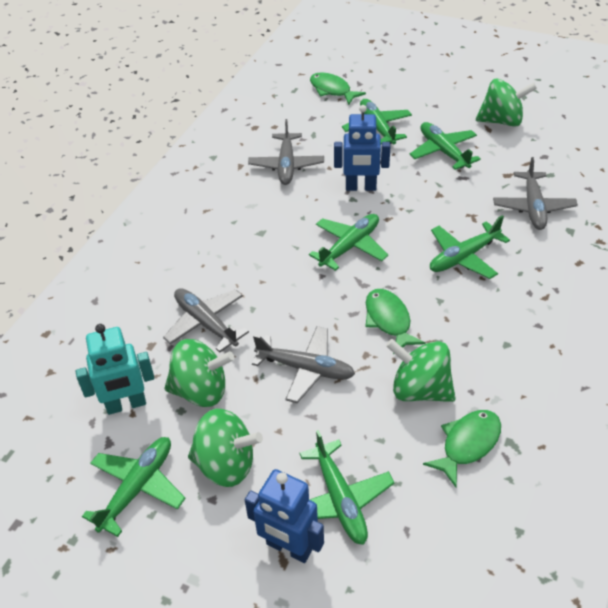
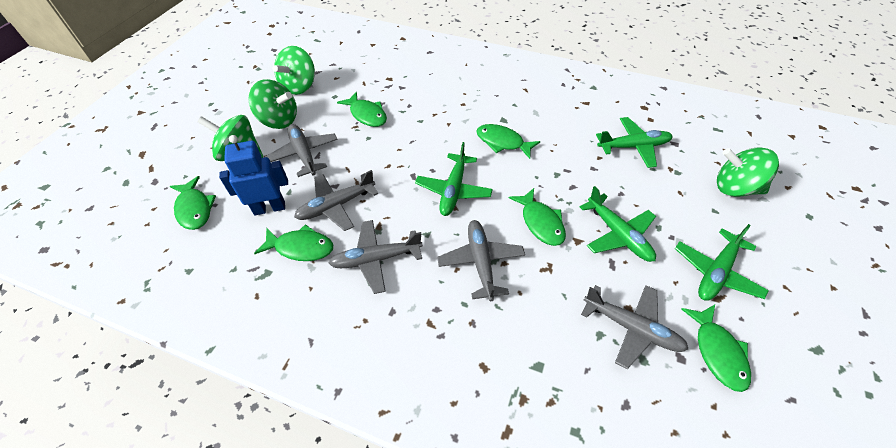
blue robot: 2 -> 1
green fish: 3 -> 6
green plane: 6 -> 4
grey plane: 4 -> 5
turquoise robot: 1 -> 0

